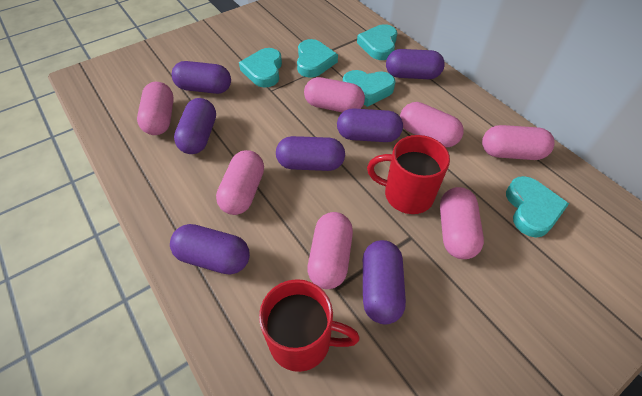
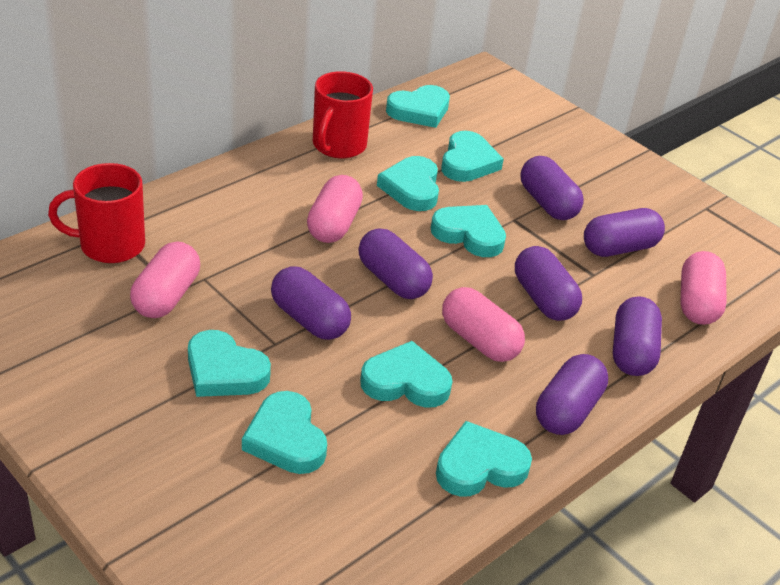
pink capsule: 7 -> 4
turquoise heart: 5 -> 8

